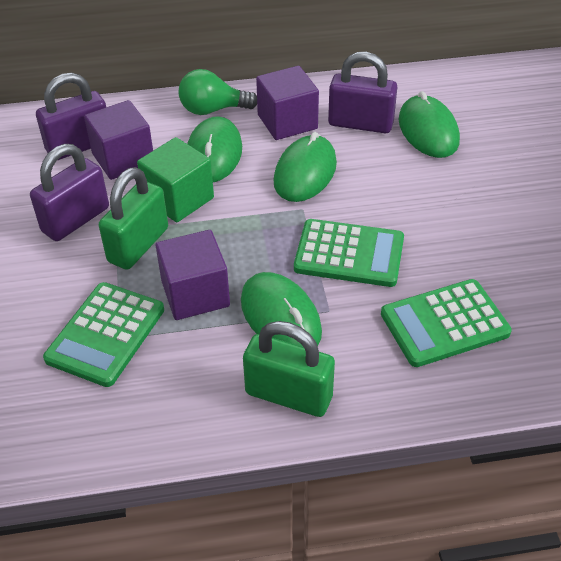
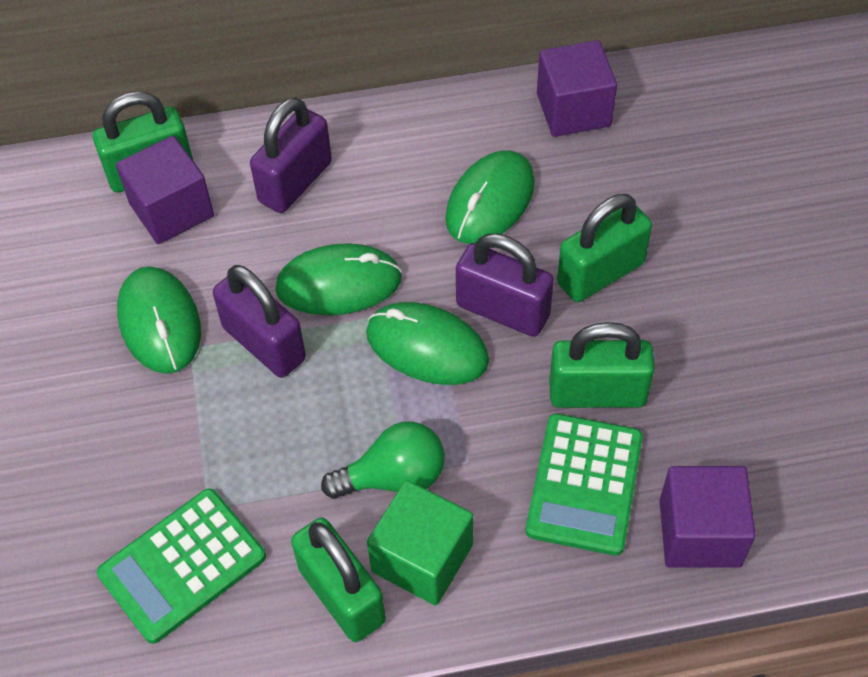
green calculator: 3 -> 2
green padlock: 2 -> 4

